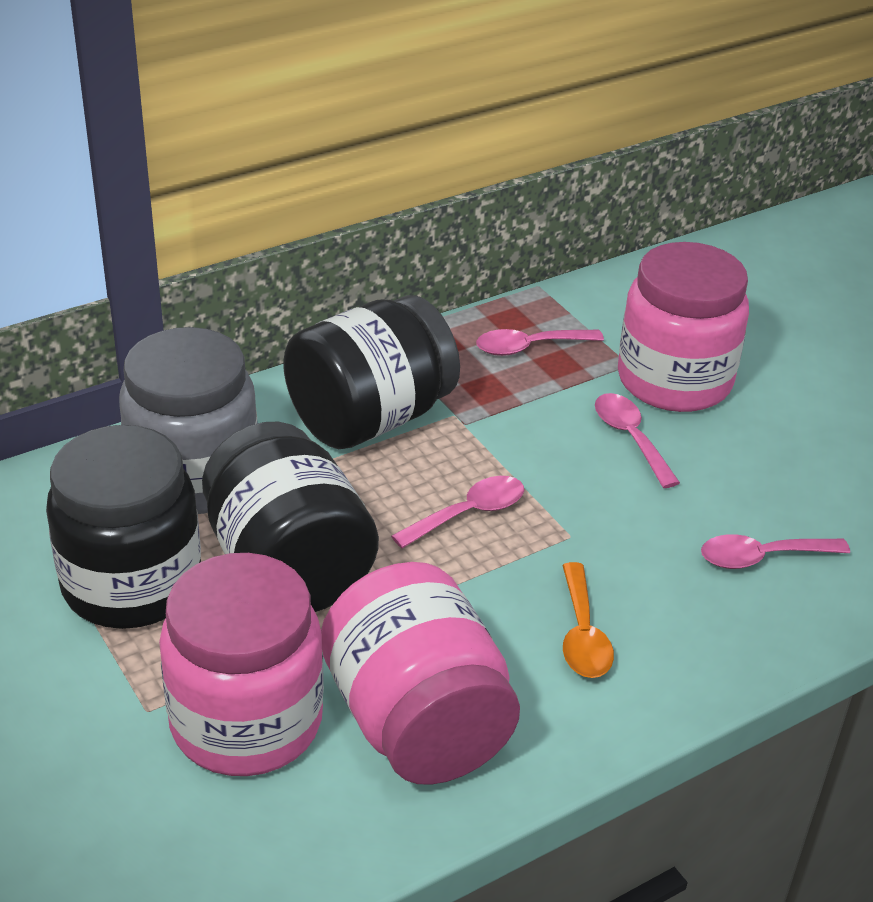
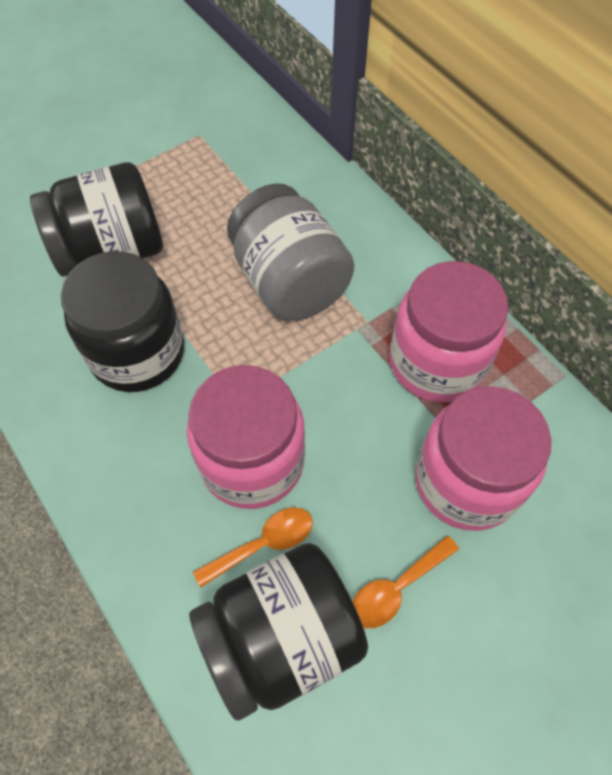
orange spoon: 1 -> 2
pink spoon: 4 -> 0

